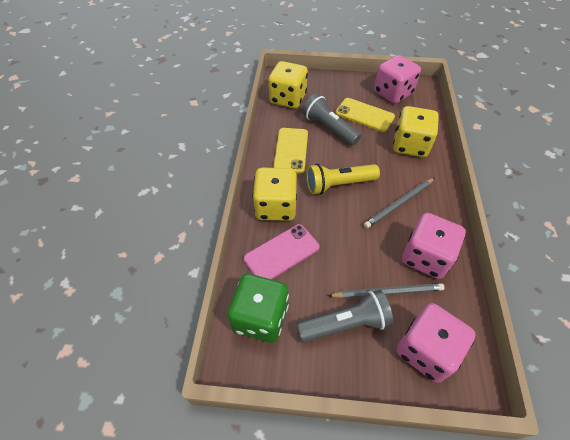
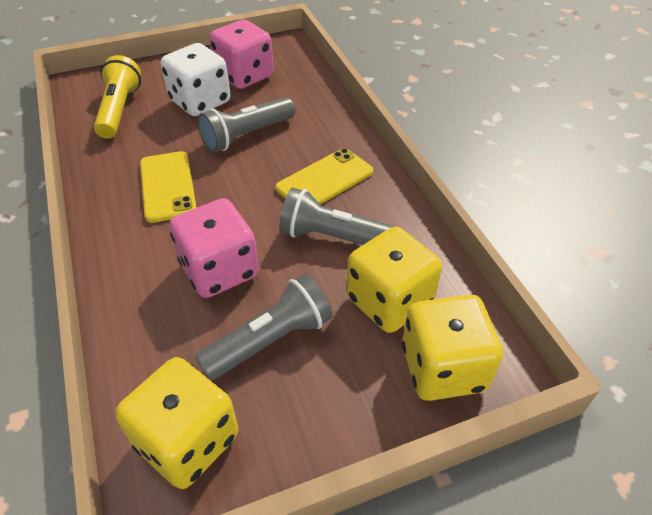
green dice: 1 -> 0
grey flashlight: 2 -> 3
grey pencil: 2 -> 0
pink dice: 3 -> 2
pink phone: 1 -> 0
white dice: 0 -> 1

